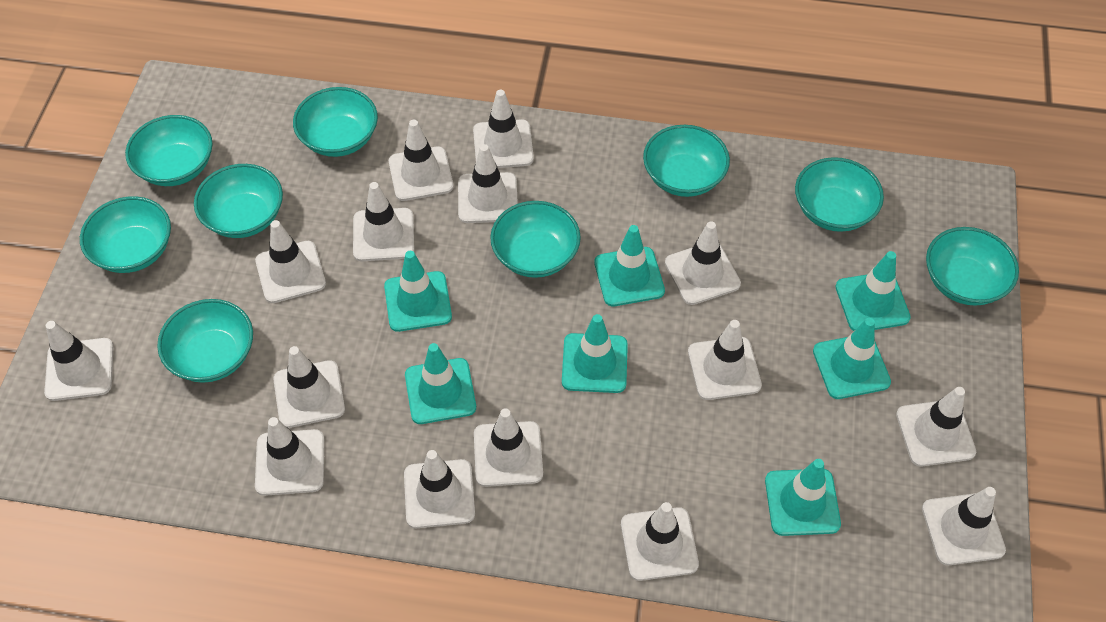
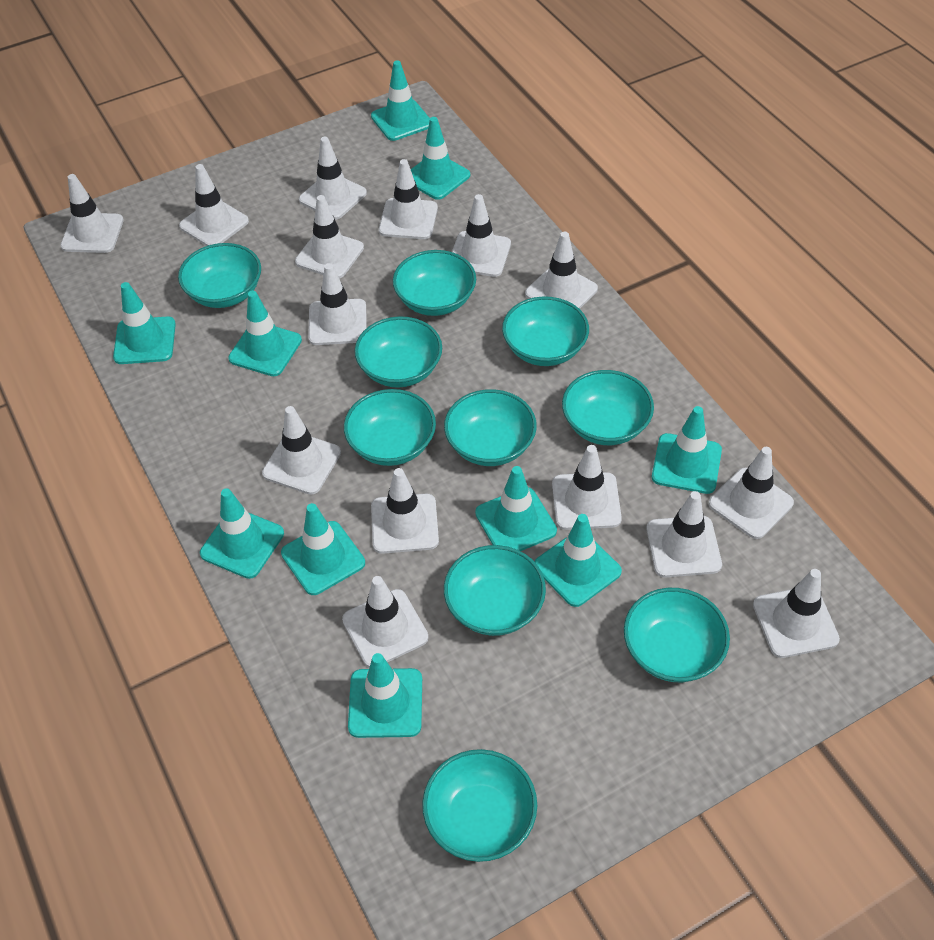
turquoise bowl: 9 -> 10
turquoise traffic cone: 7 -> 10

